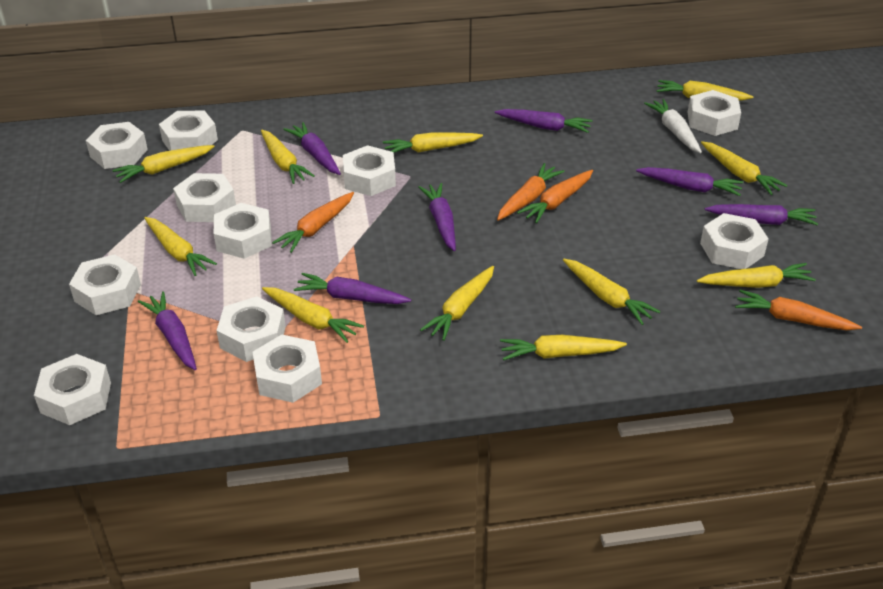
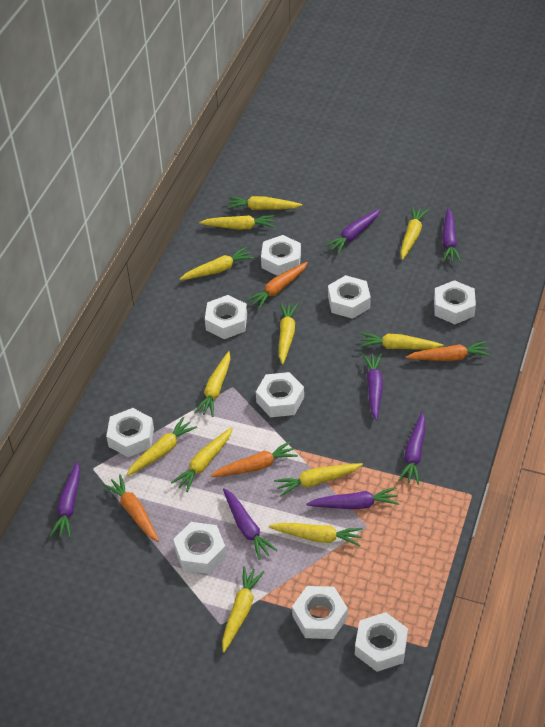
white carrot: 1 -> 0
white nut: 11 -> 9
yellow carrot: 11 -> 12

